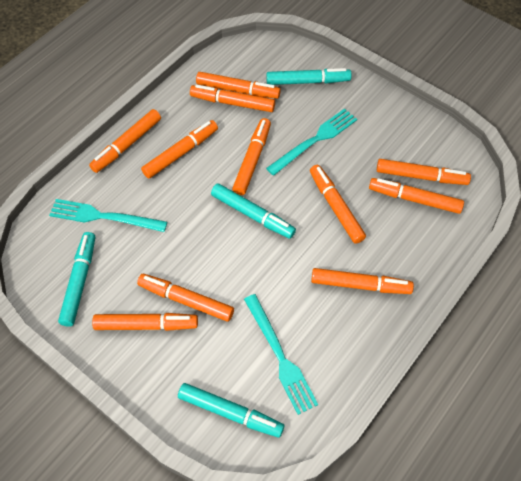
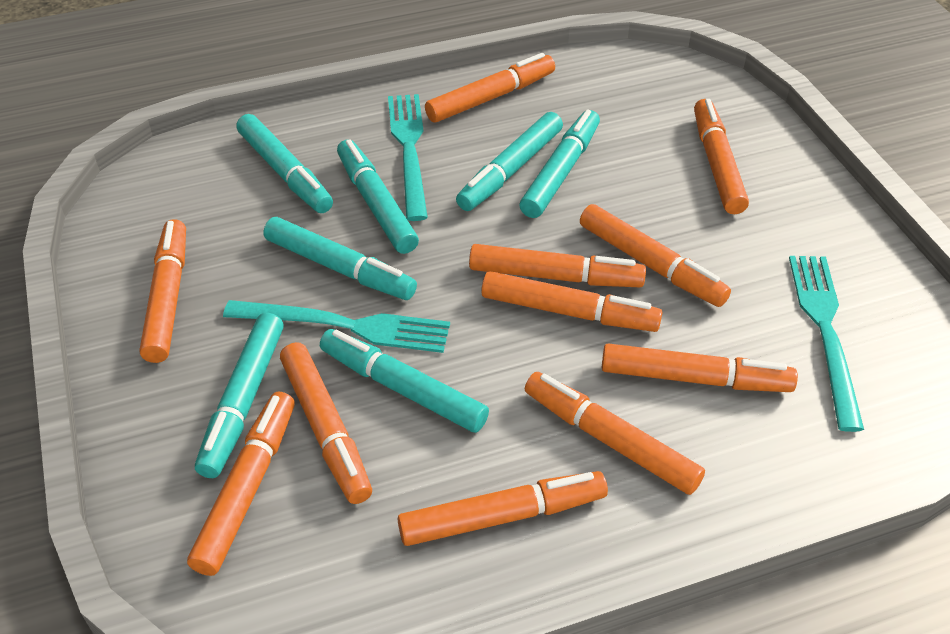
turquoise marker: 4 -> 7

